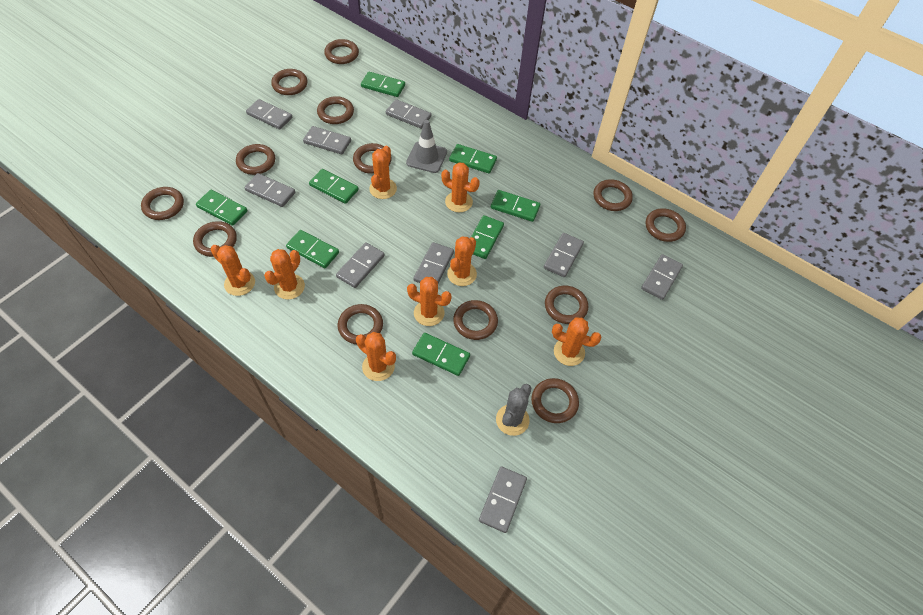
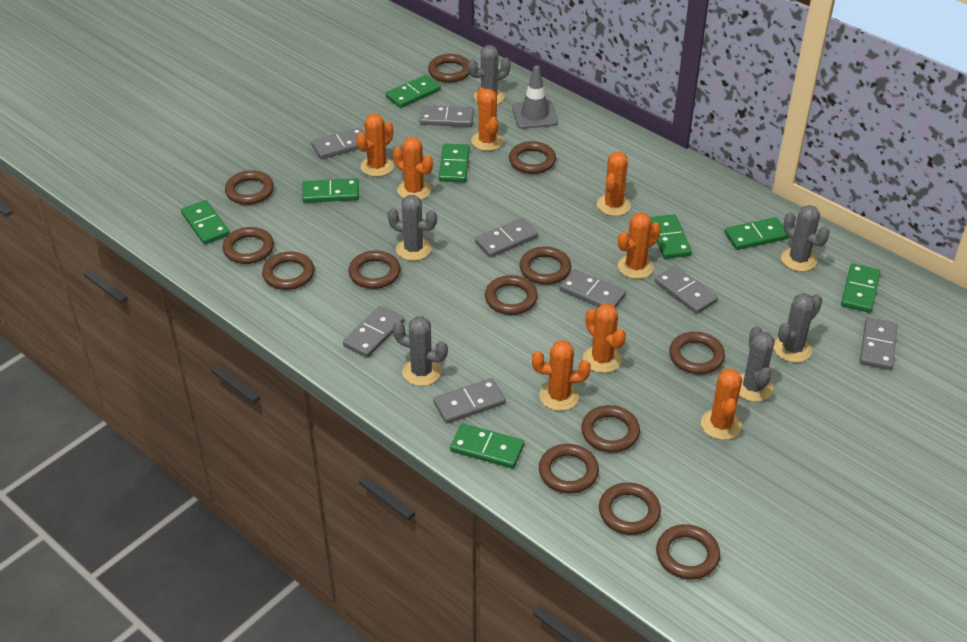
grey cactus: 1 -> 6
grey domino: 9 -> 8

